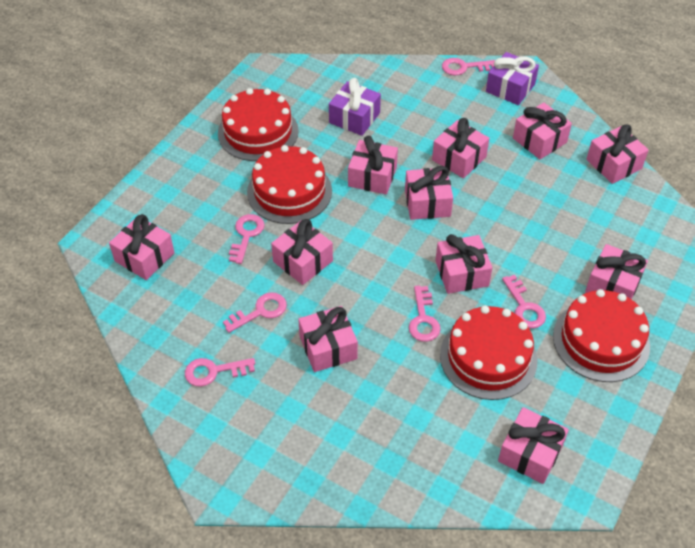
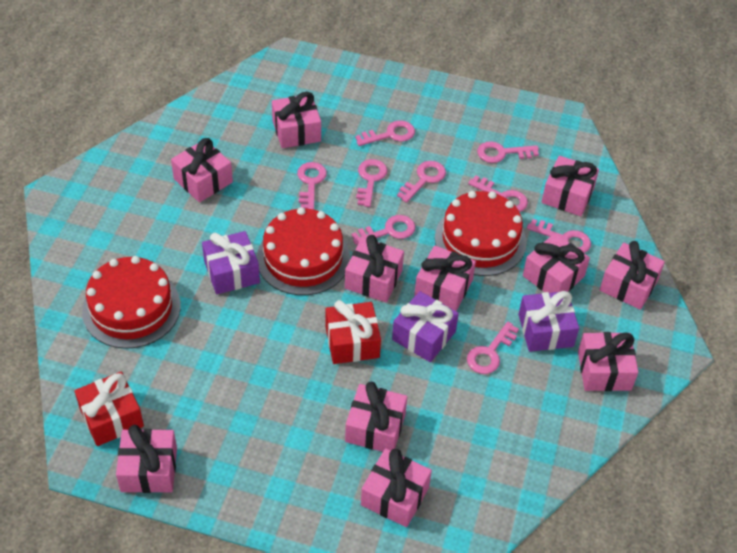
pink key: 6 -> 9
purple gift: 2 -> 3
red cake: 4 -> 3
red gift: 0 -> 2

